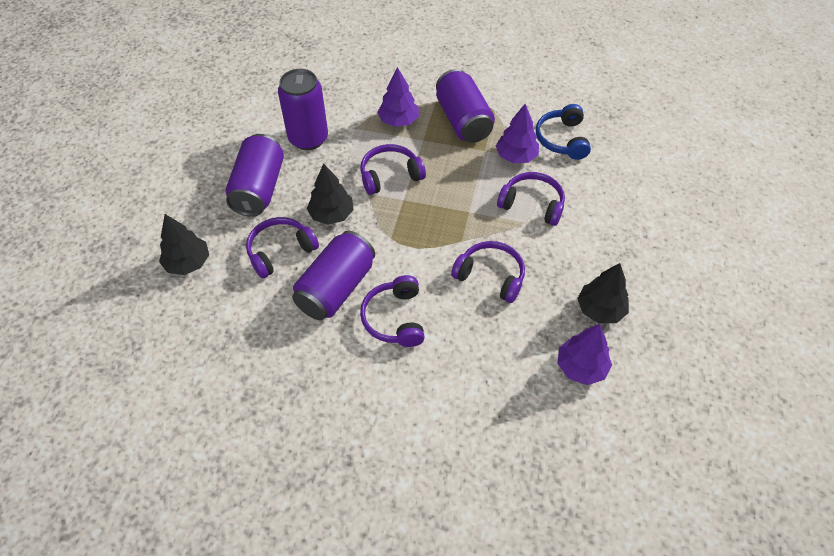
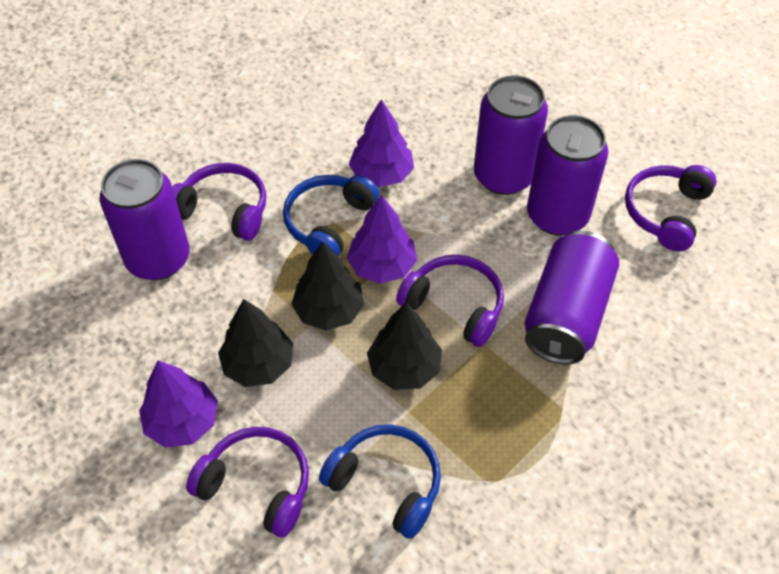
blue headphones: 1 -> 2
purple headphones: 5 -> 4

